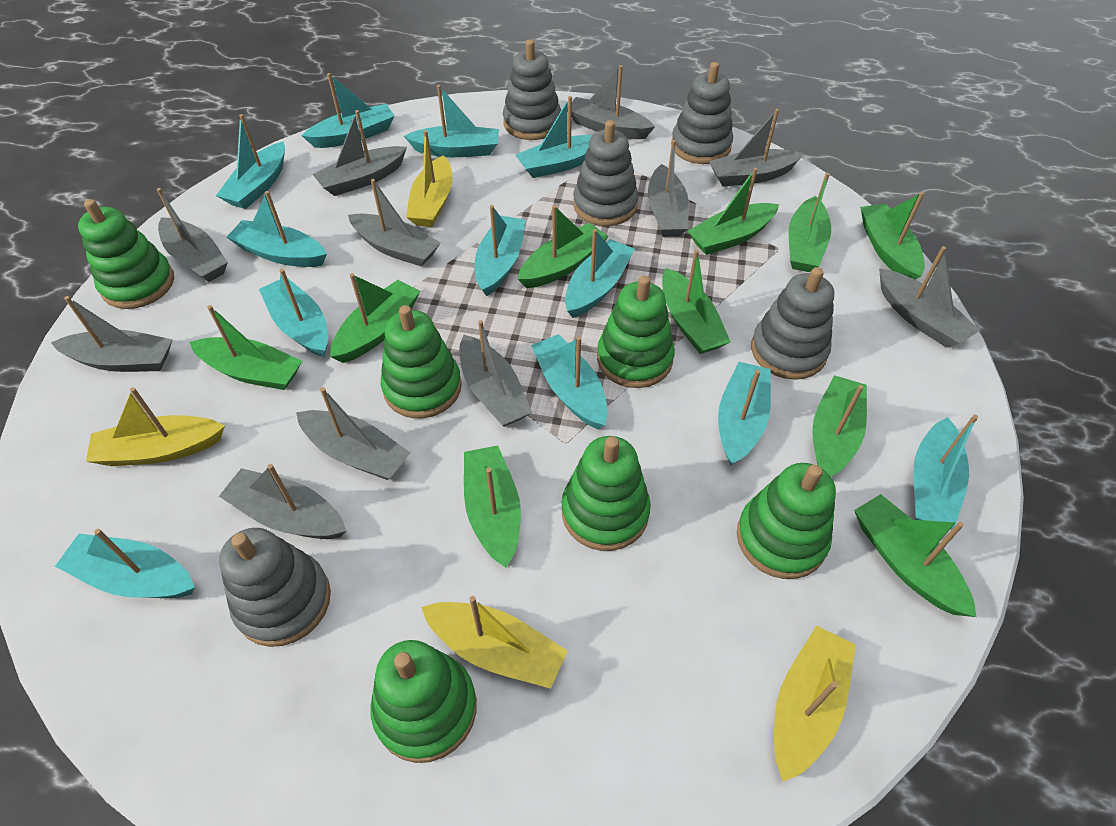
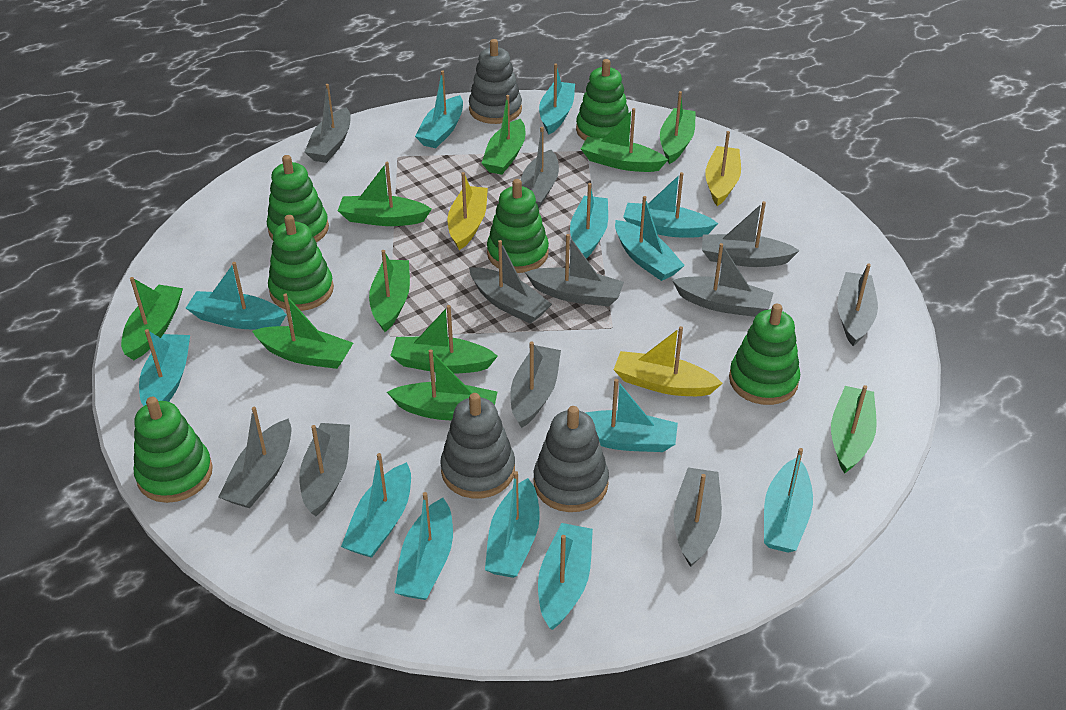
grey stacking toy: 5 -> 3
turquoise boat: 12 -> 13
yellow boat: 4 -> 3

